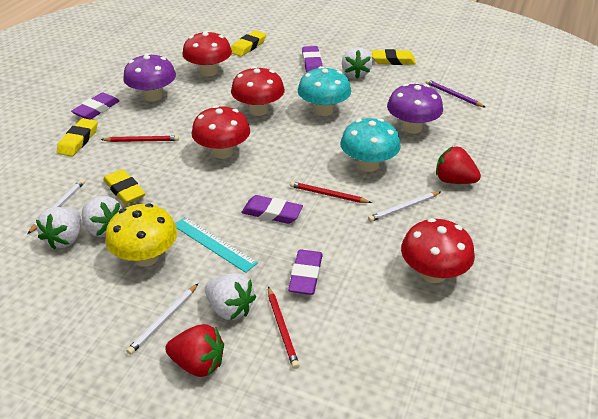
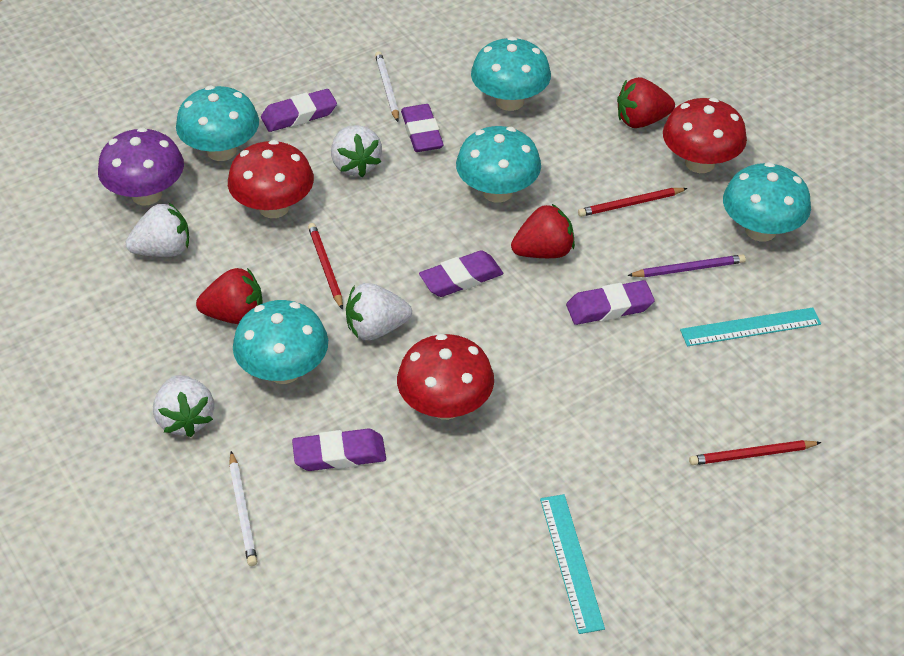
purple eraser: 4 -> 5
purple mushroom: 2 -> 1
red mushroom: 4 -> 3
red strawberry: 2 -> 3
turquoise mushroom: 2 -> 5
turquoise ruler: 1 -> 2
white pencil: 3 -> 2
yellow eraser: 4 -> 0
yellow mushroom: 1 -> 0

